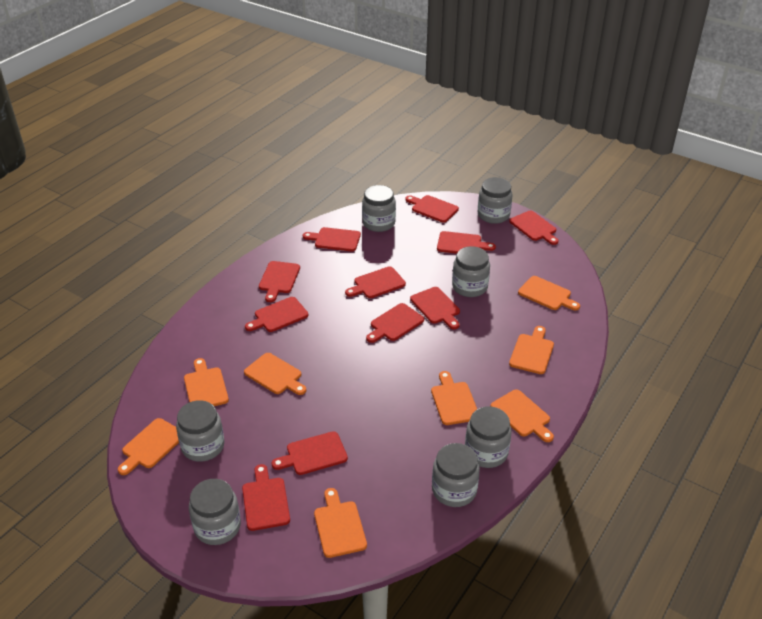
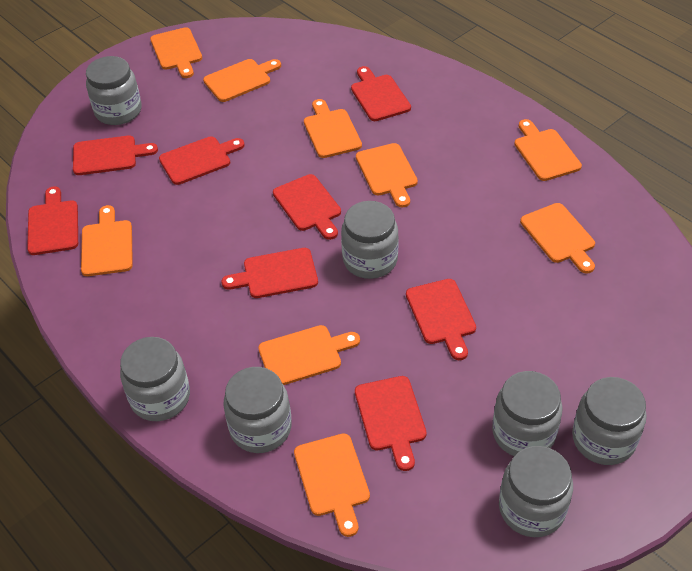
orange cutting board: 8 -> 9
red cutting board: 11 -> 8

